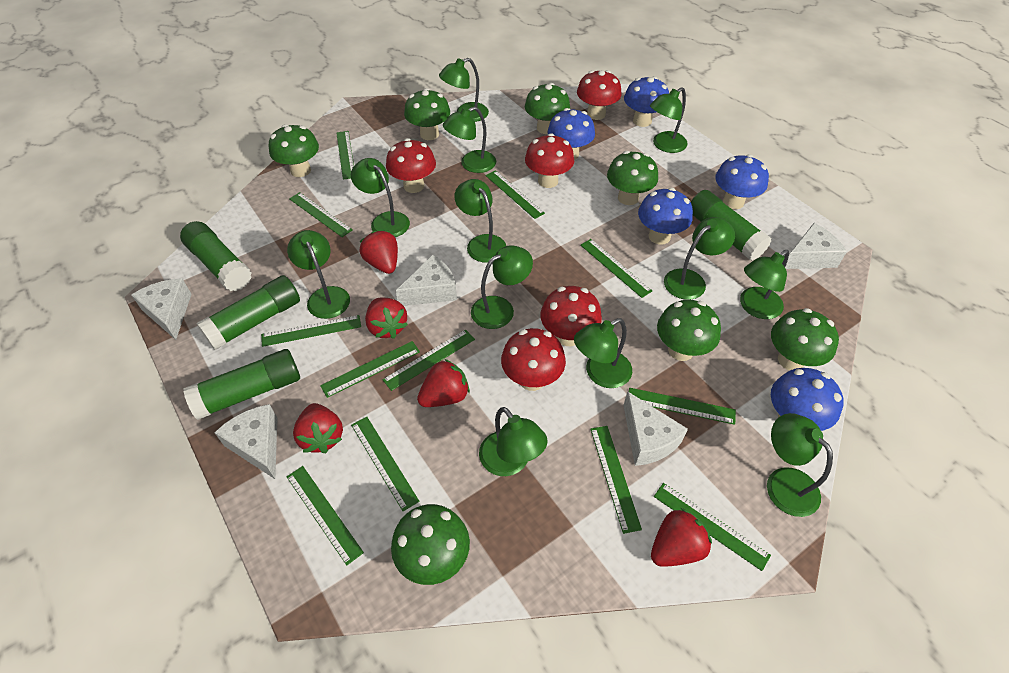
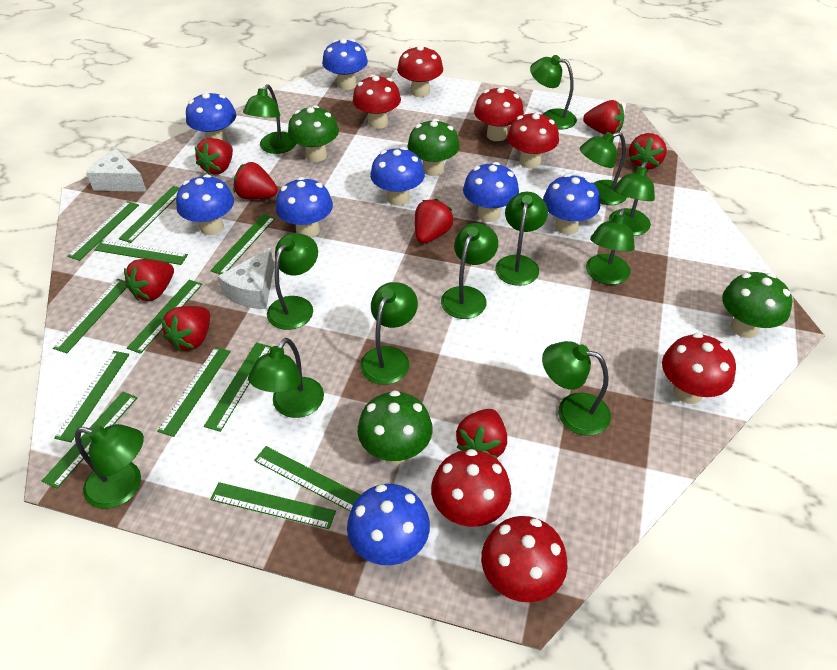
blue mushroom: 5 -> 8
green glue stick: 4 -> 0
green mushroom: 7 -> 4
red mushroom: 5 -> 7
red strawberry: 5 -> 8
white cheese: 5 -> 2

